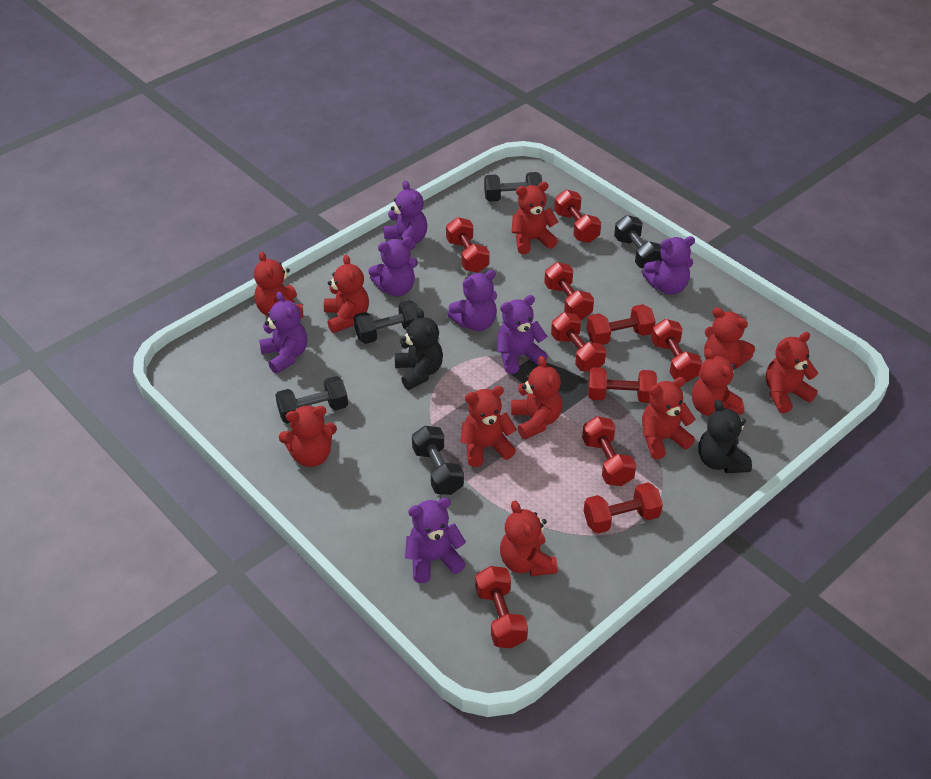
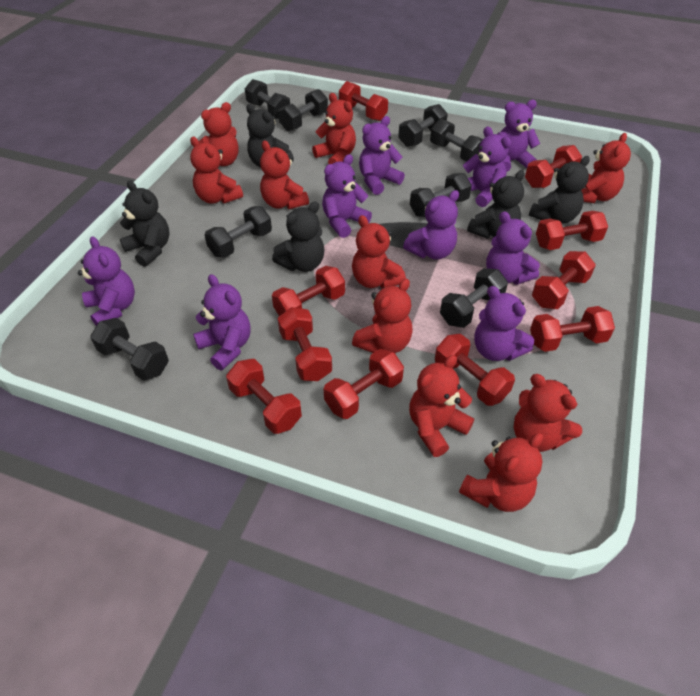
black dumbbell: 5 -> 8
black teddy bear: 2 -> 5
purple teddy bear: 7 -> 9
red teddy bear: 11 -> 10

